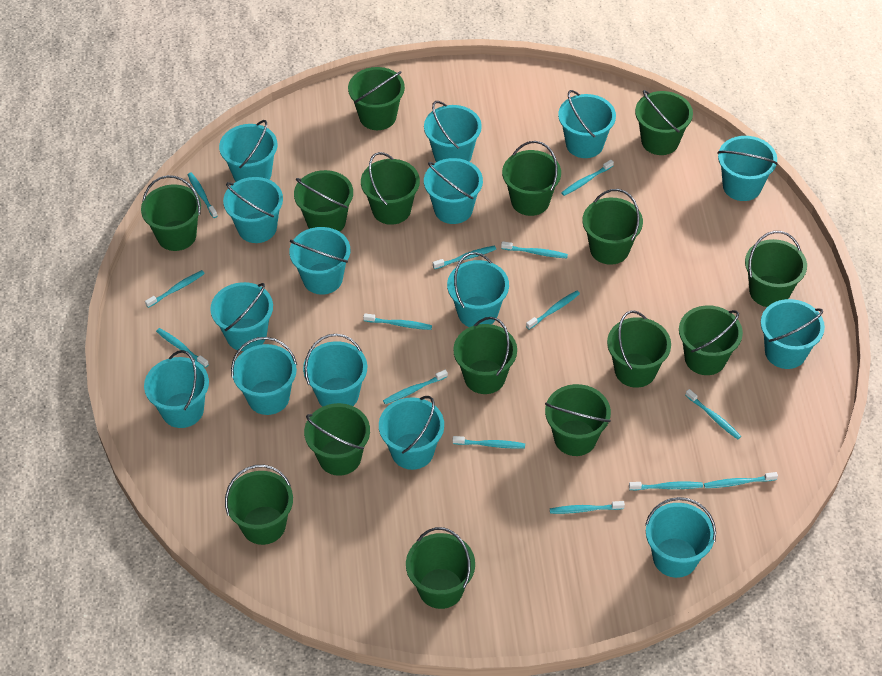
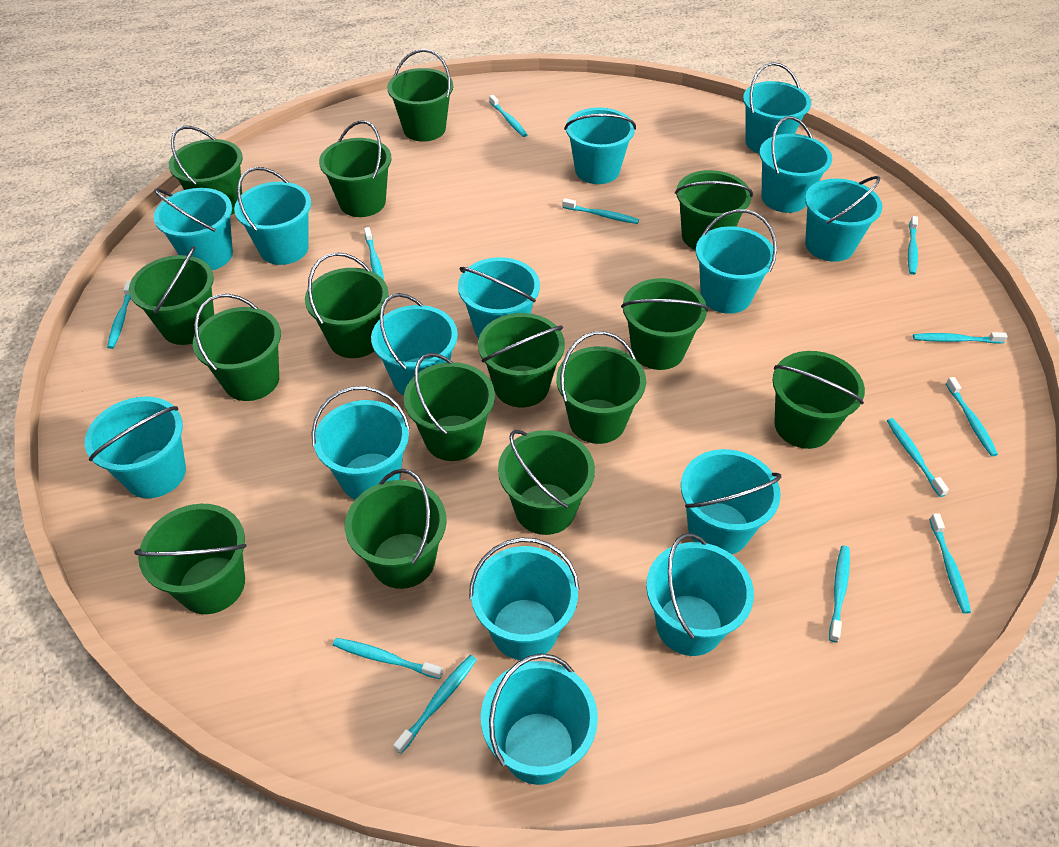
turquoise toothbrush: 14 -> 12

